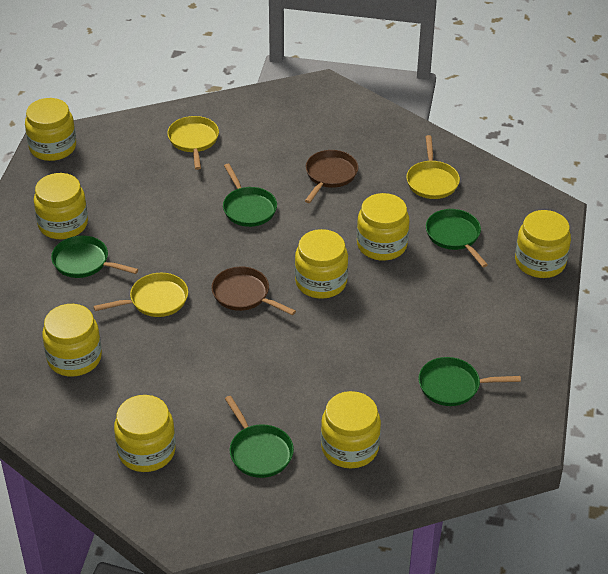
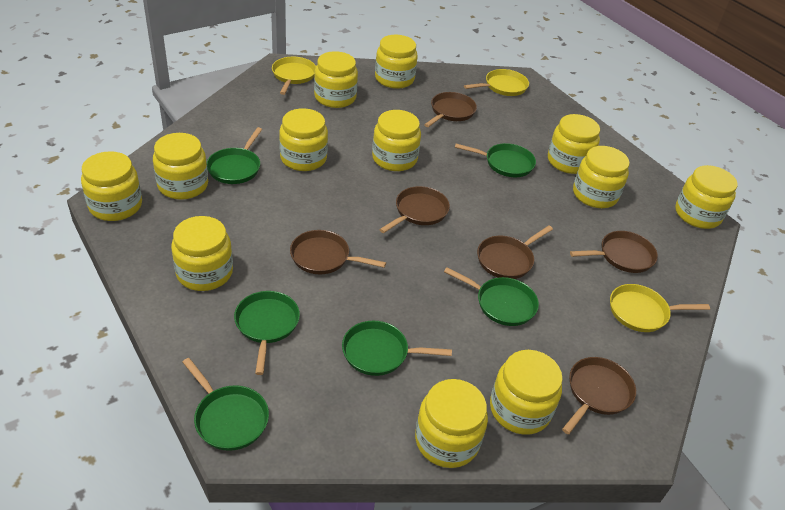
brown pan: 2 -> 6
green pan: 5 -> 6
yellow jar: 8 -> 12

